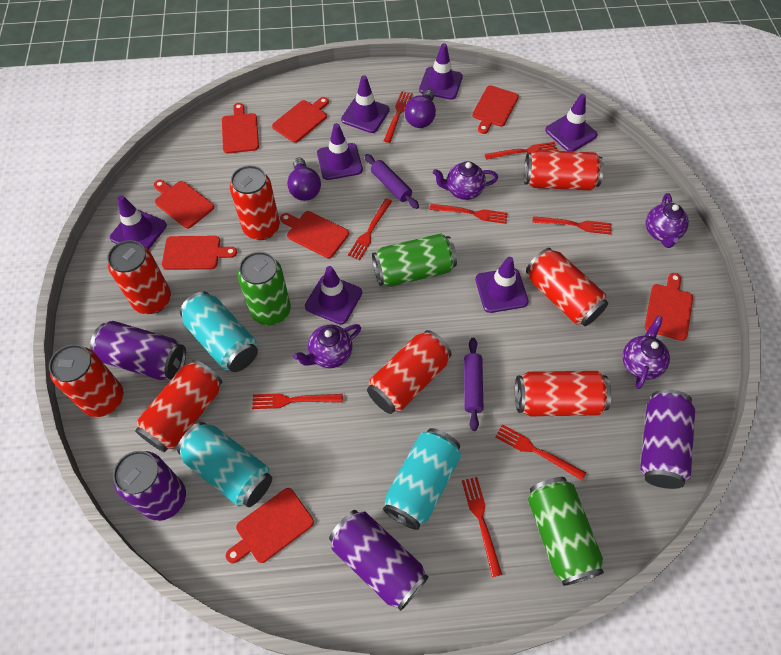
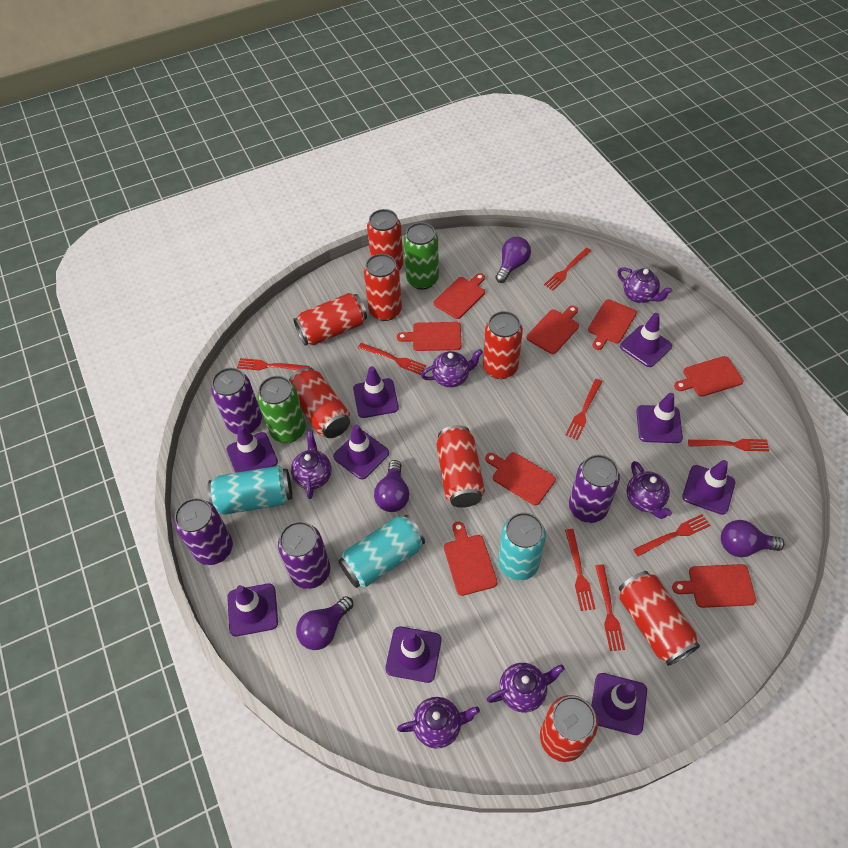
green can: 3 -> 2
purple light bulb: 2 -> 4
purple rolling pin: 2 -> 0
purple teapot: 4 -> 6
purple traffic cone: 7 -> 9

